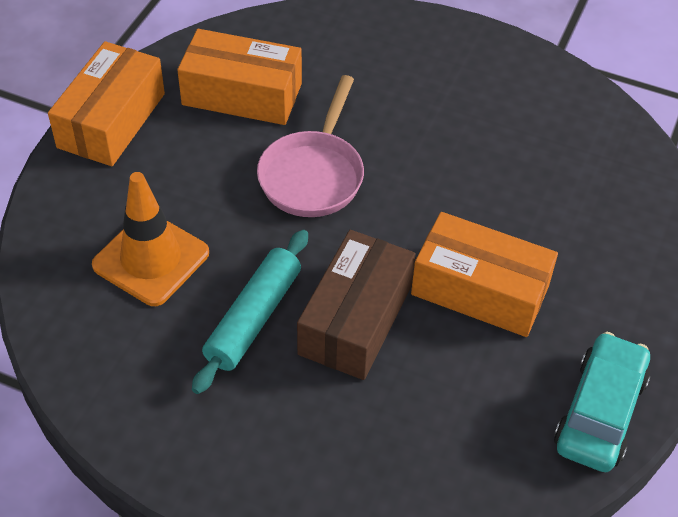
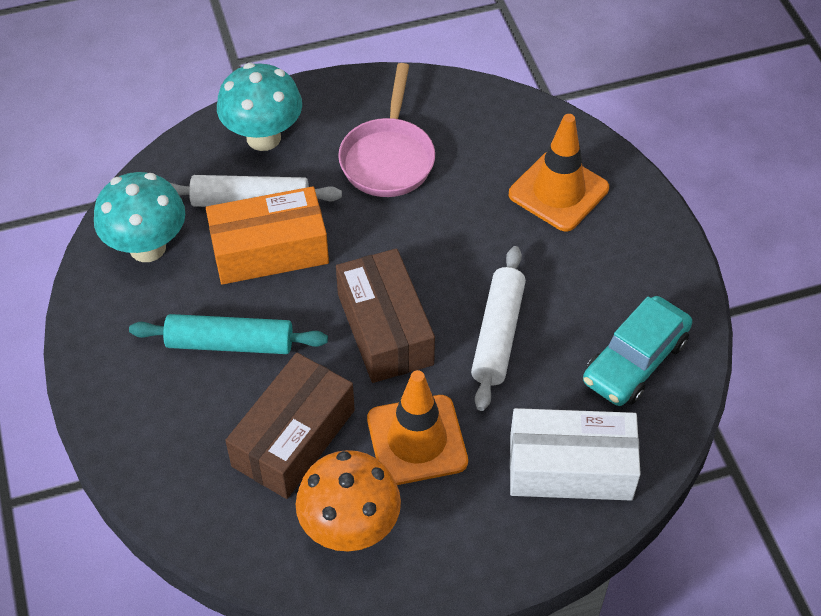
brown box: 1 -> 2
orange box: 3 -> 1
orange mushroom: 0 -> 1
orange traffic cone: 1 -> 2
turquoise mushroom: 0 -> 2
white box: 0 -> 1
white rolling pin: 0 -> 2

